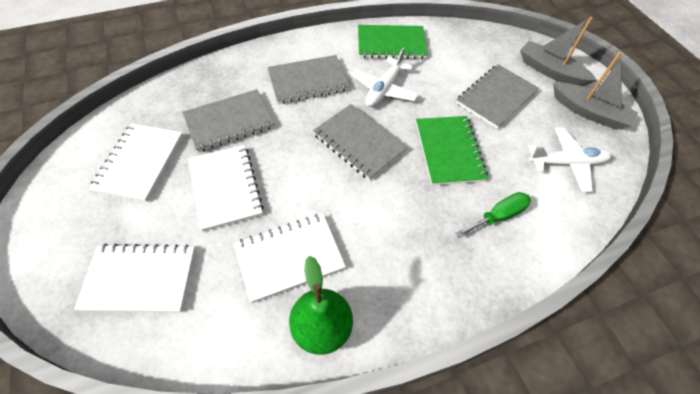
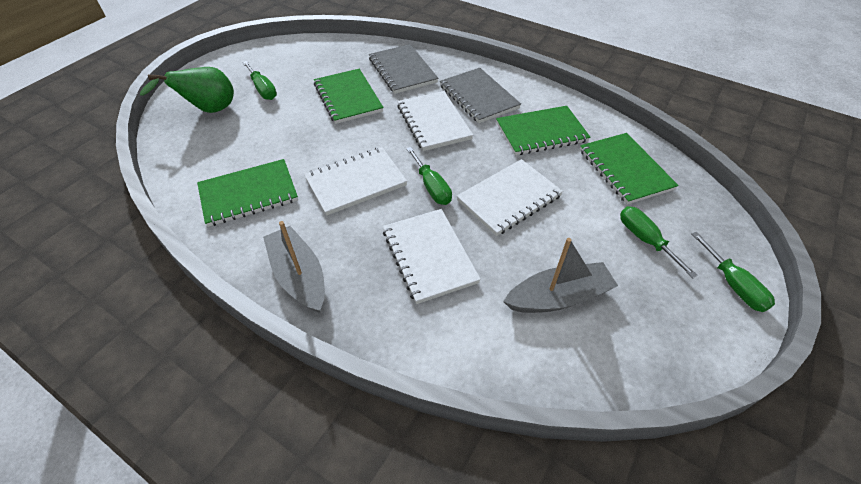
green notebook: 2 -> 4
green screwdriver: 1 -> 4
grey notebook: 4 -> 2
white plane: 2 -> 0

